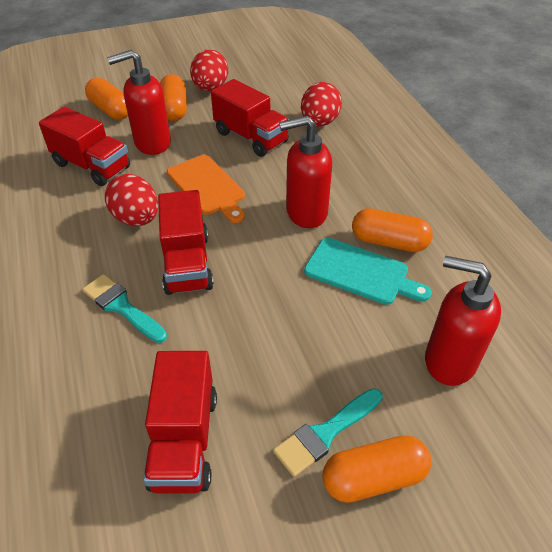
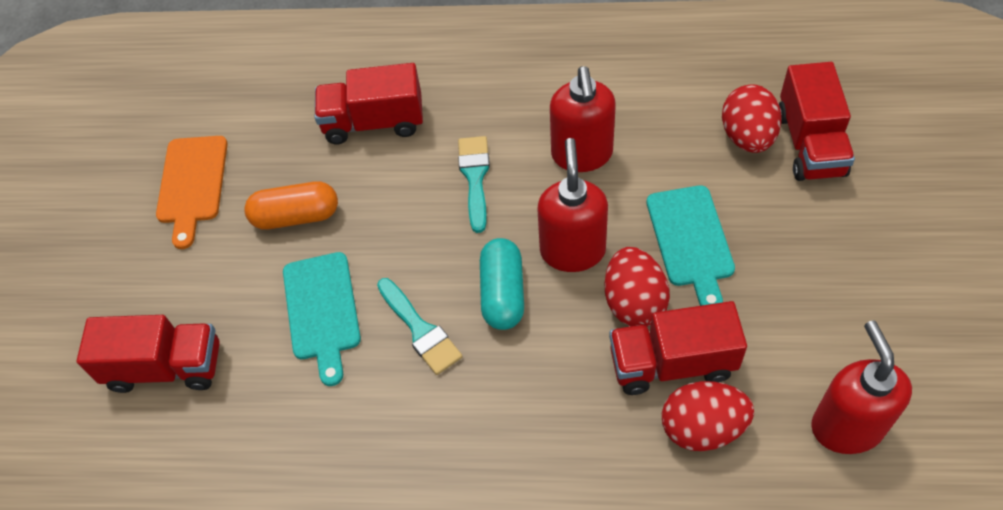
orange capsule: 4 -> 1
turquoise capsule: 0 -> 1
turquoise cutting board: 1 -> 2

